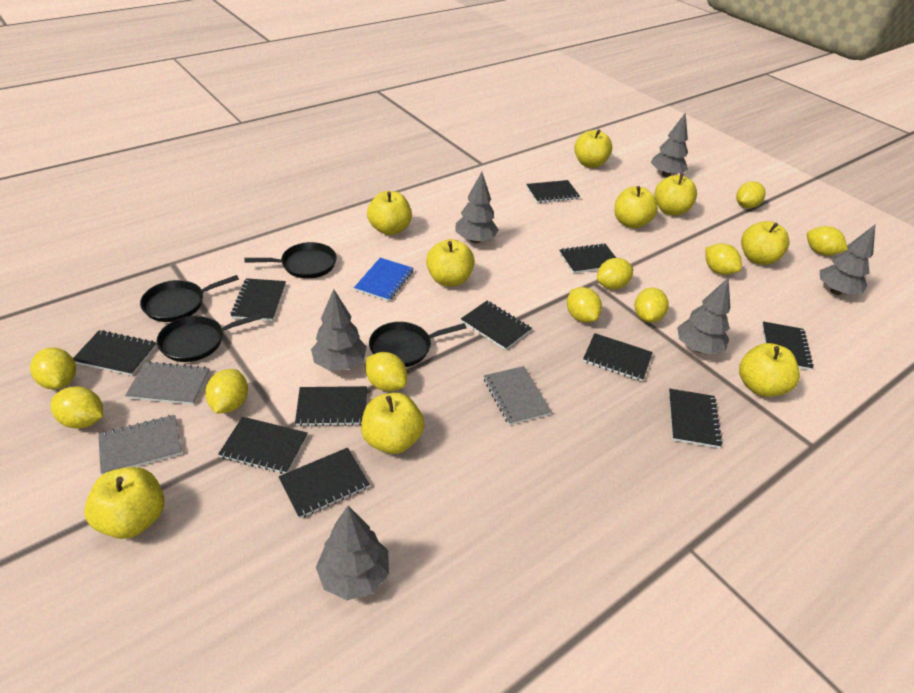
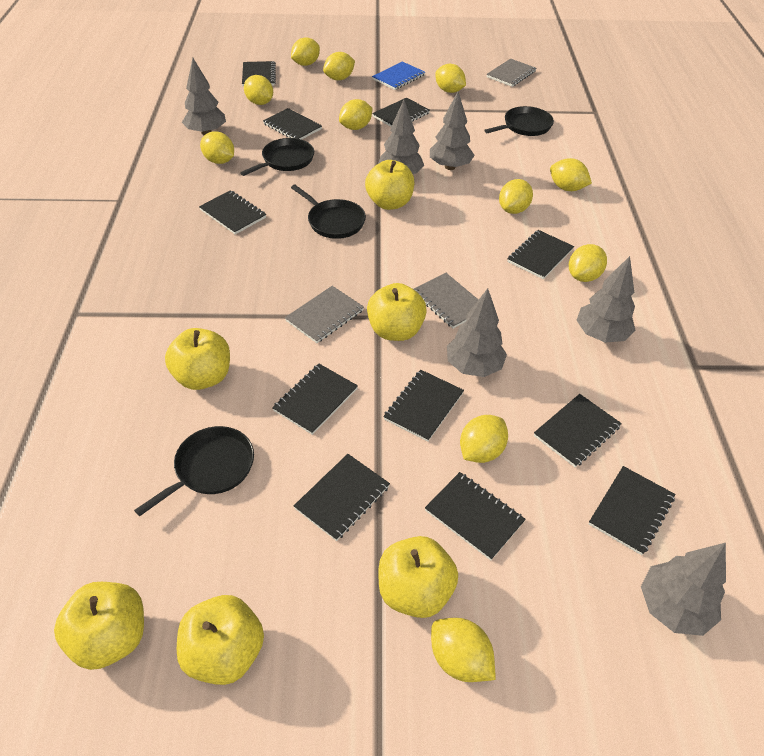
yellow apple: 9 -> 6
yellow lemon: 10 -> 11

